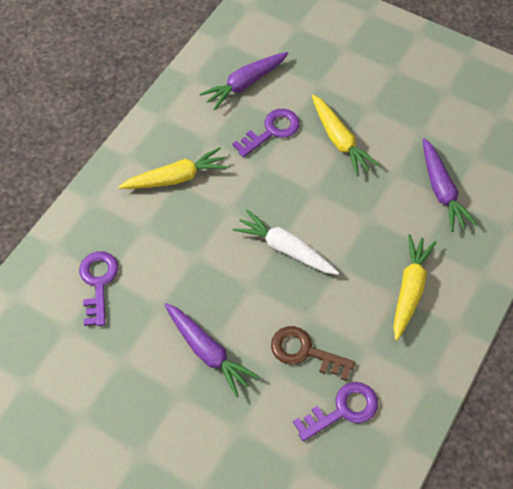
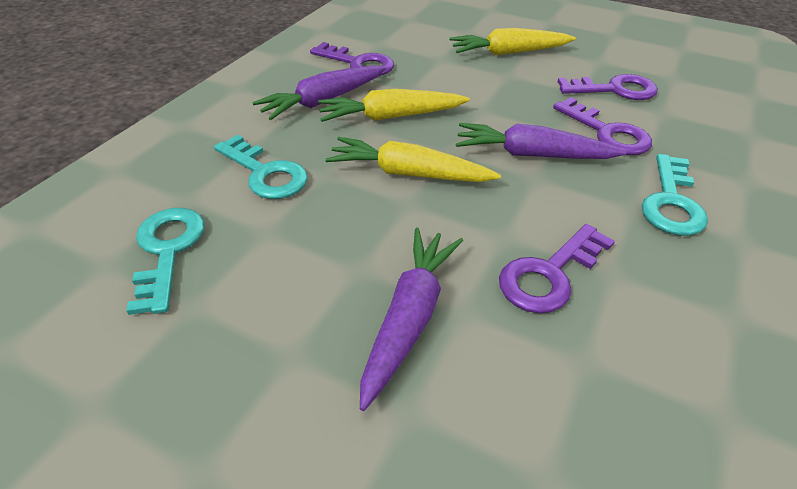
brown key: 1 -> 0
purple key: 3 -> 4
turquoise key: 0 -> 3
white carrot: 1 -> 0

